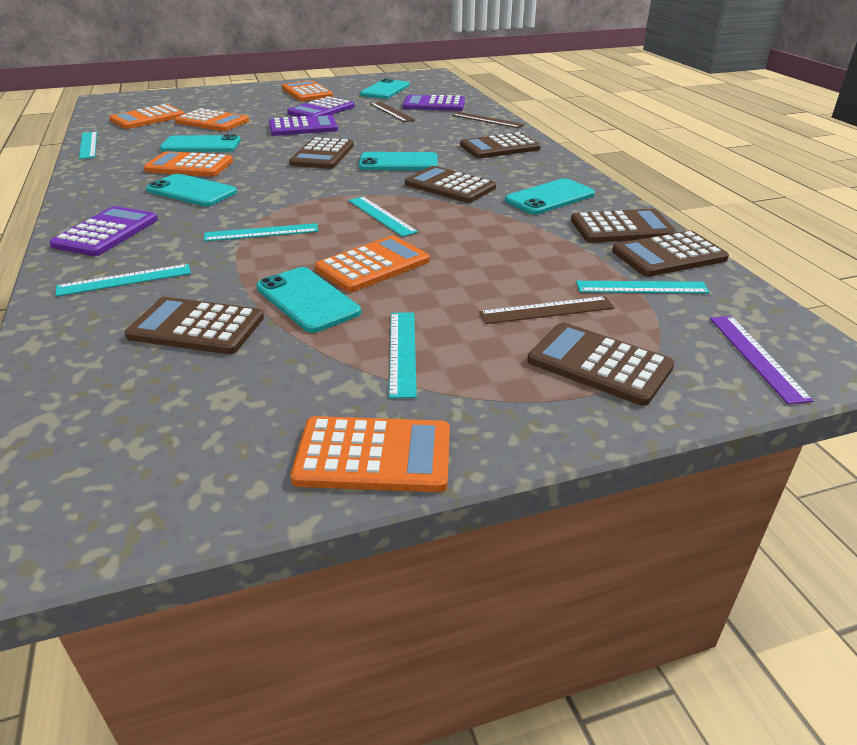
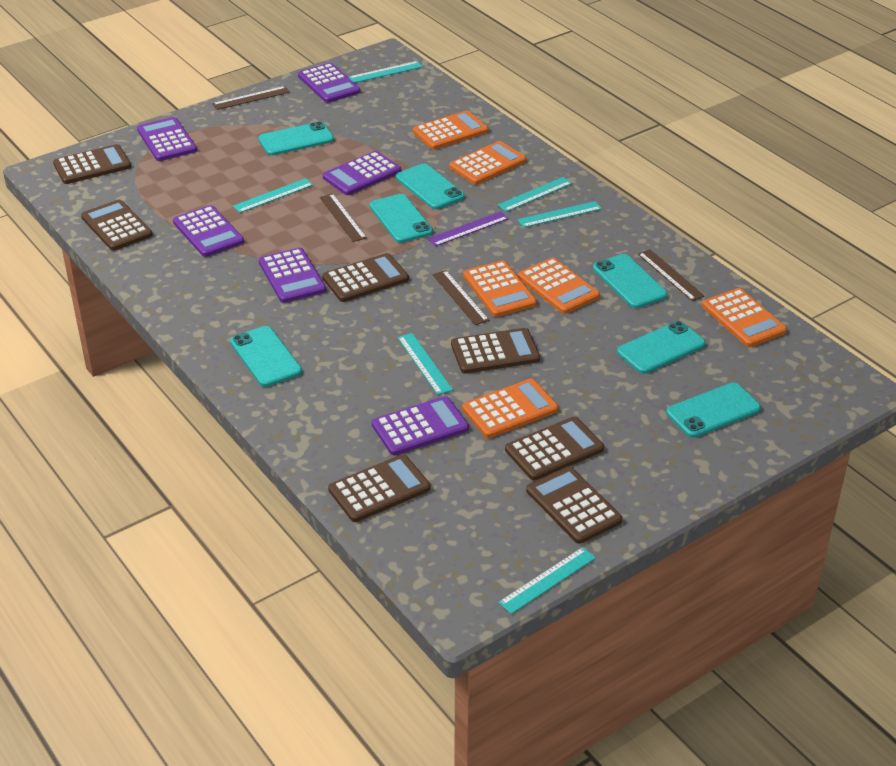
brown ruler: 3 -> 4
purple calculator: 4 -> 6
turquoise phone: 6 -> 7

